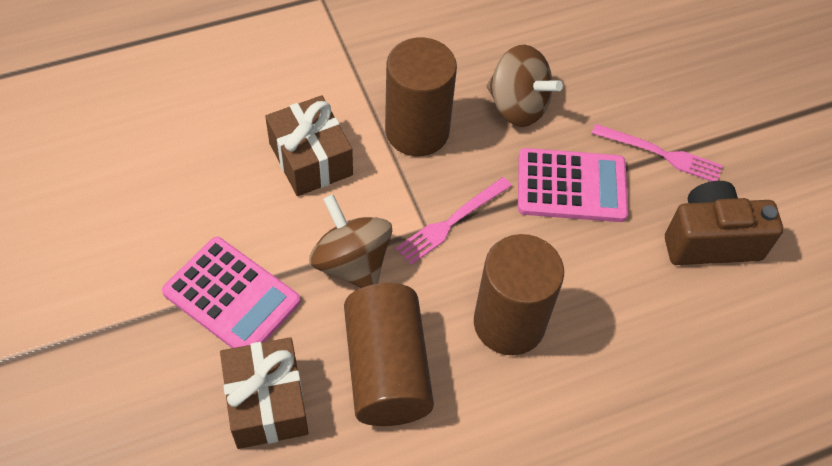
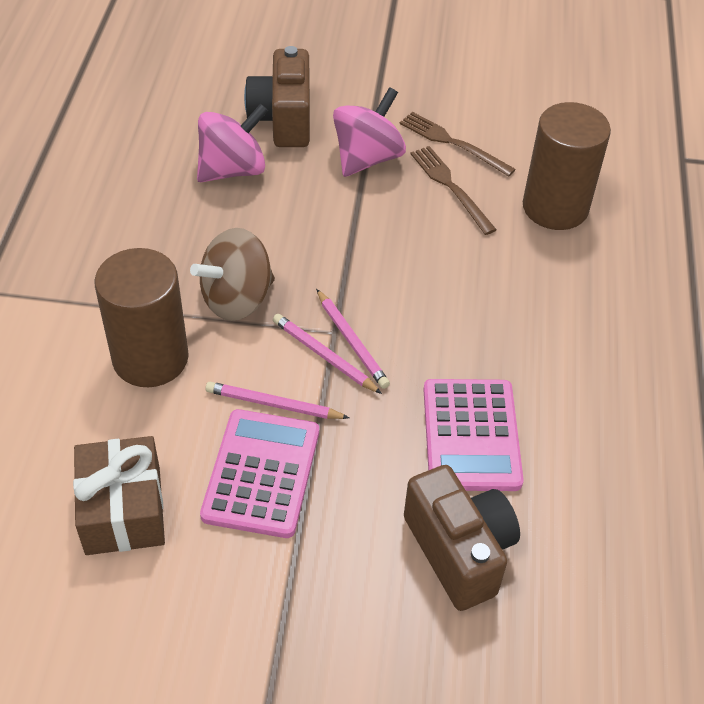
brown camera: 1 -> 2
brown cylinder: 3 -> 2
brown fork: 0 -> 2
brown gift: 2 -> 1
brown spinning top: 2 -> 1
pink fork: 2 -> 0
pink pencil: 0 -> 3
pink spinning top: 0 -> 2

